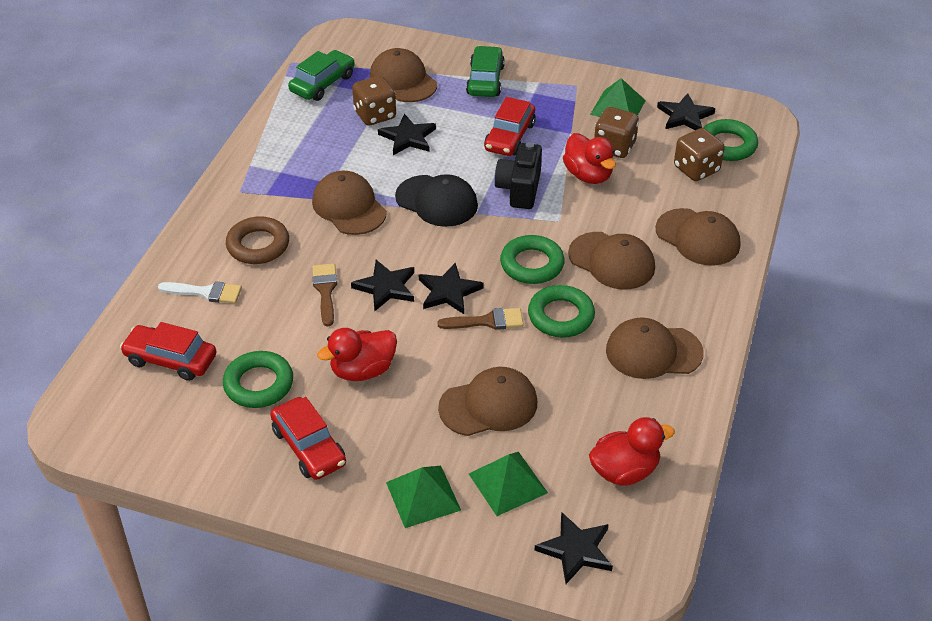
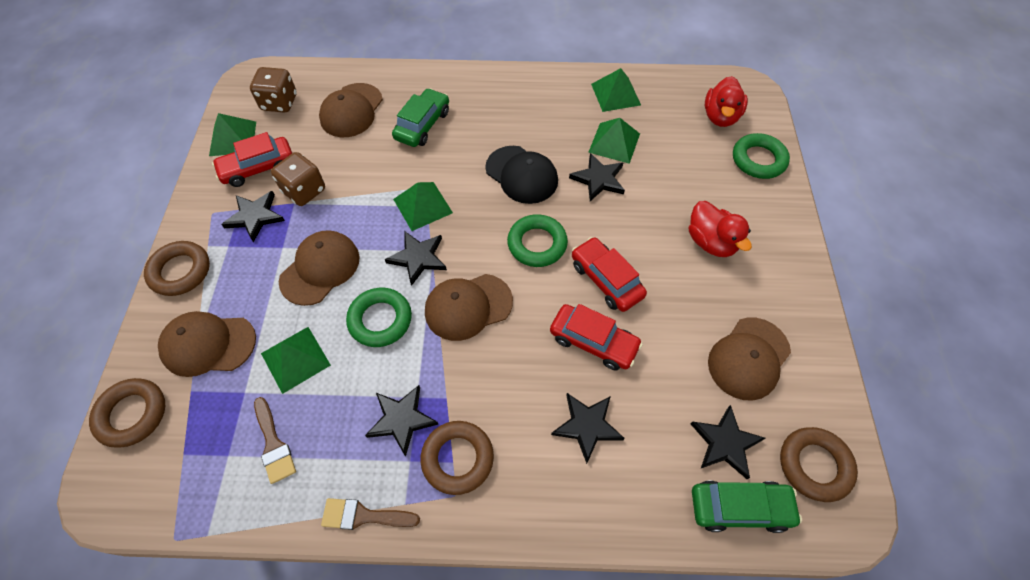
black camera: 1 -> 0
black star: 5 -> 6
brown cap: 6 -> 5
brown dice: 3 -> 2
brown ring: 1 -> 4
green pyramid: 3 -> 5
green ring: 4 -> 3
red duck: 3 -> 2
white brush: 1 -> 0

